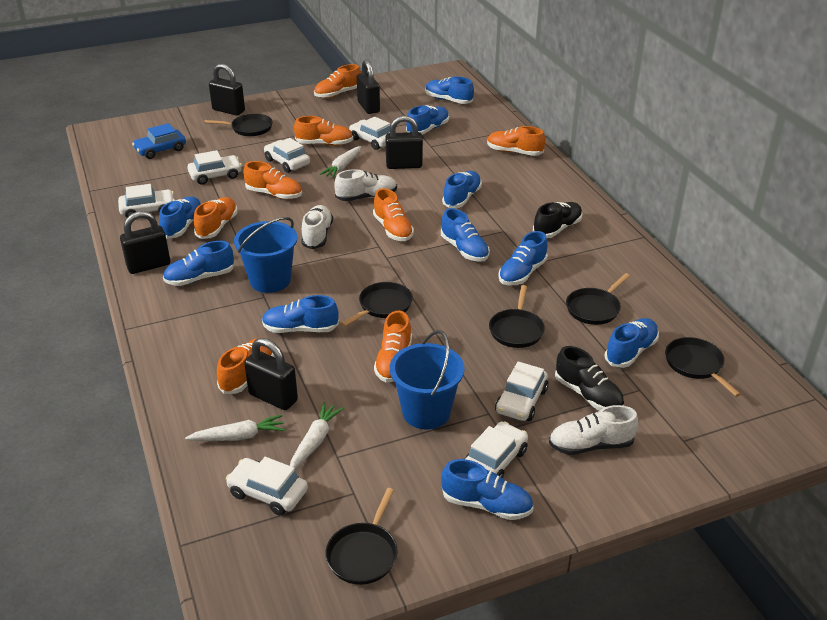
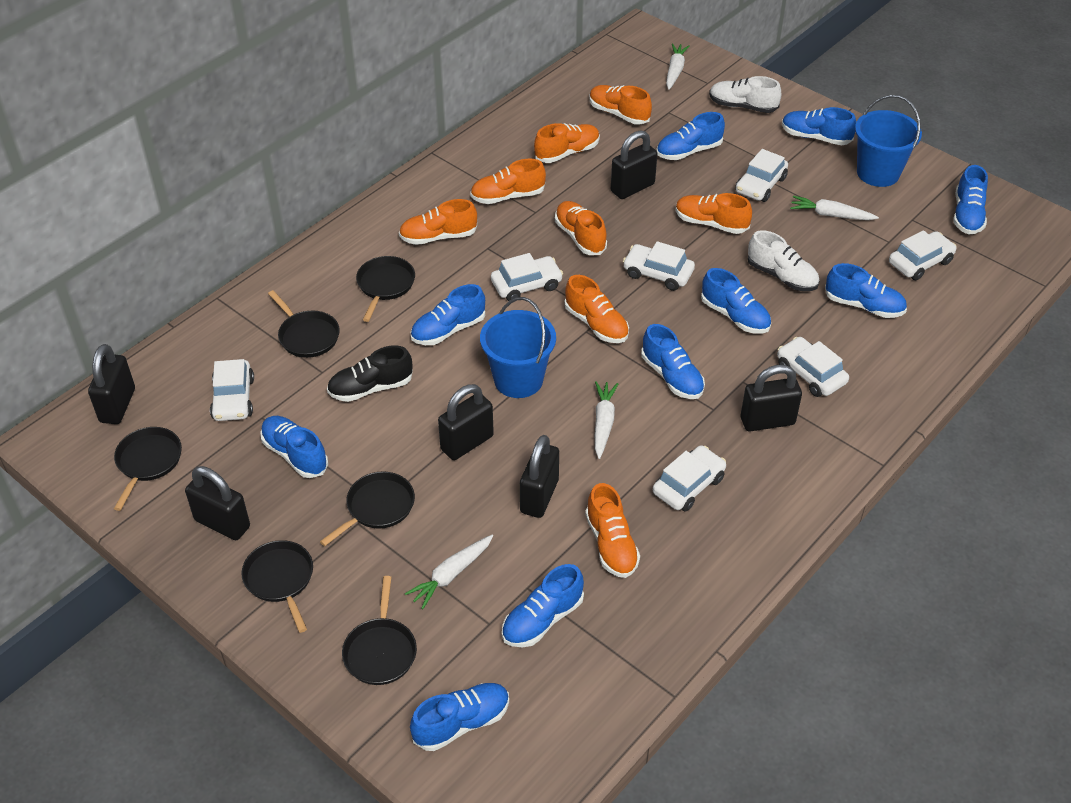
black padlock: 5 -> 6
black shoe: 2 -> 1
blue car: 1 -> 0
white carrot: 3 -> 4
white shoe: 3 -> 2

